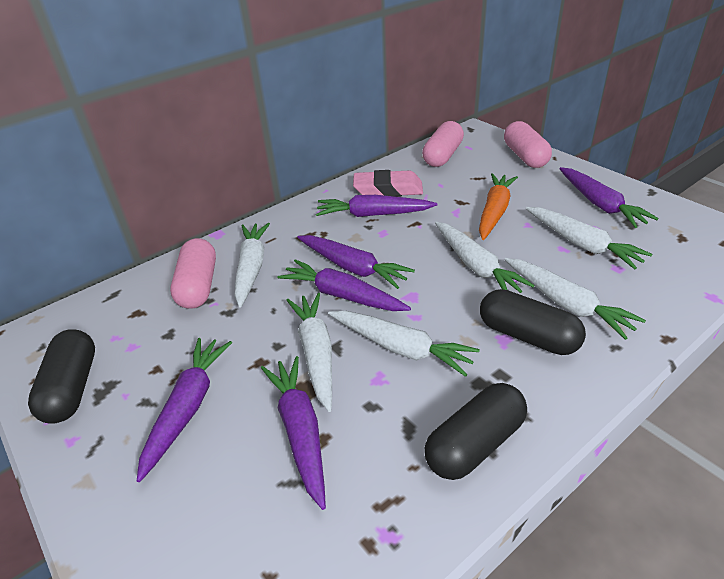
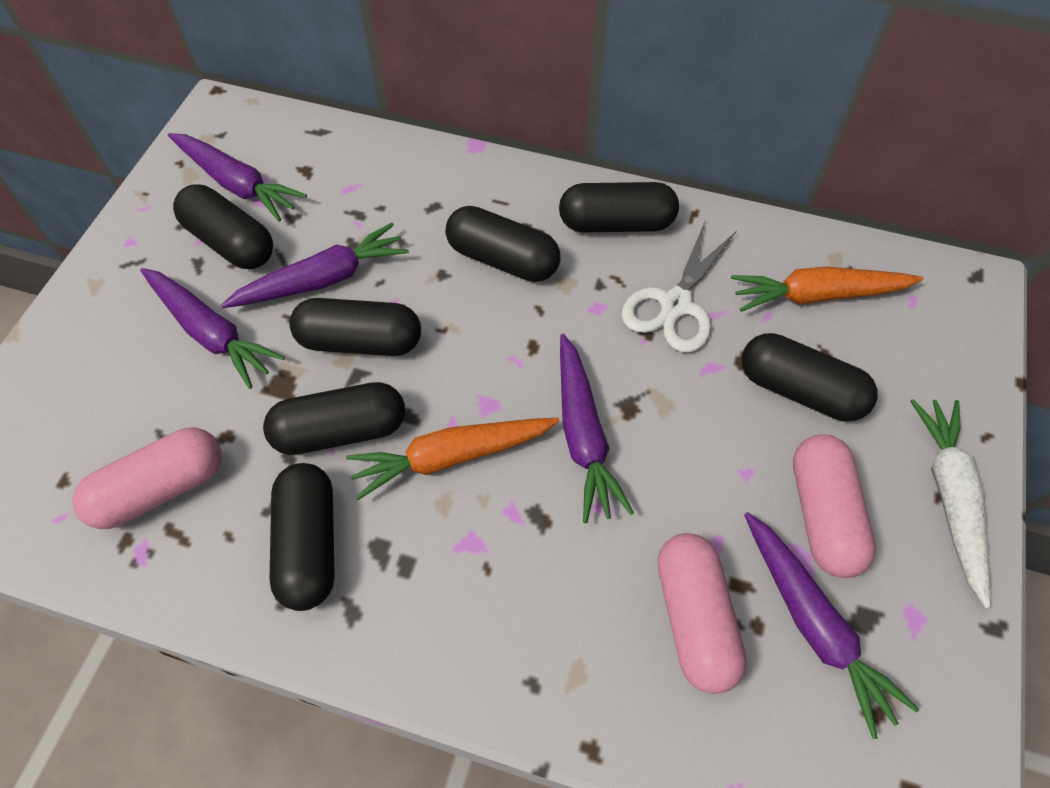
black capsule: 3 -> 7
orange carrot: 1 -> 2
pink eraser: 1 -> 0
purple carrot: 6 -> 5
white carrot: 6 -> 1
white scissors: 0 -> 1

